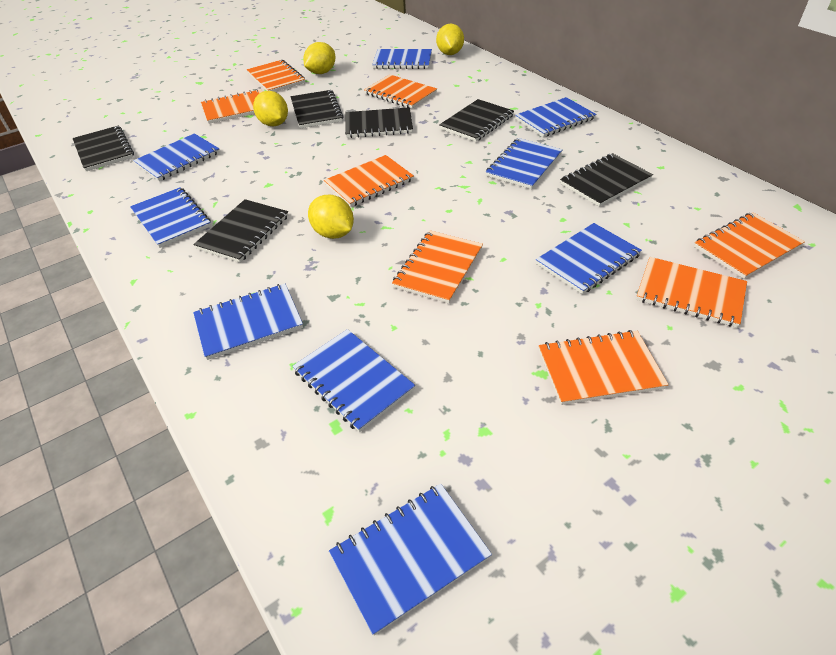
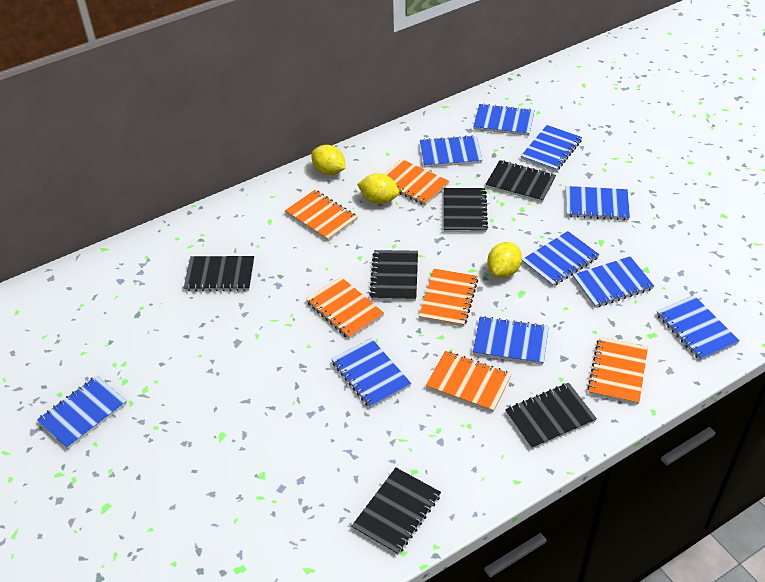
blue notebook: 9 -> 10
orange notebook: 8 -> 6
yellow lemon: 4 -> 3

